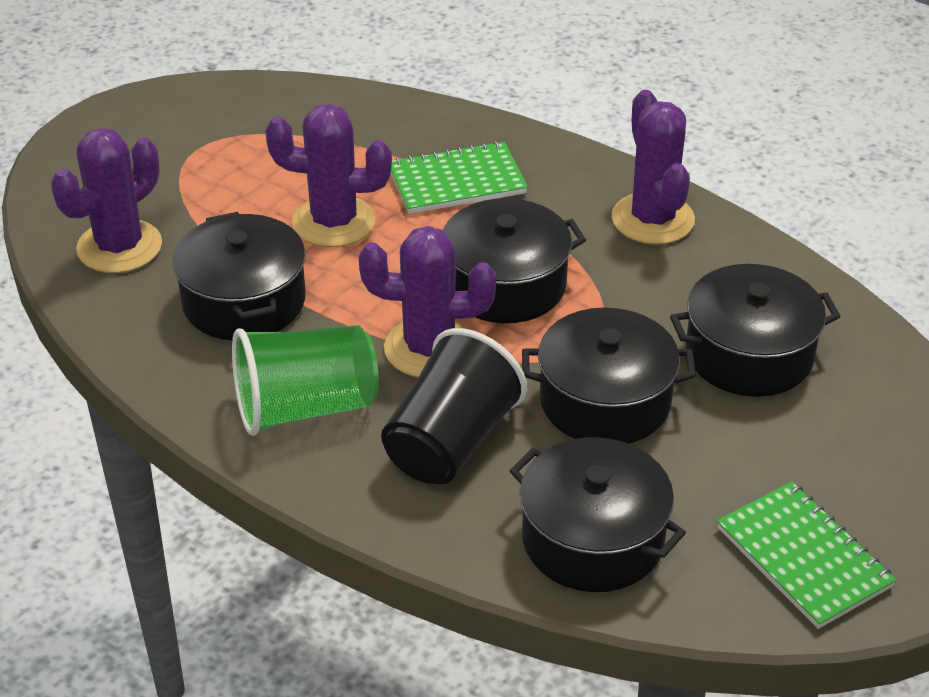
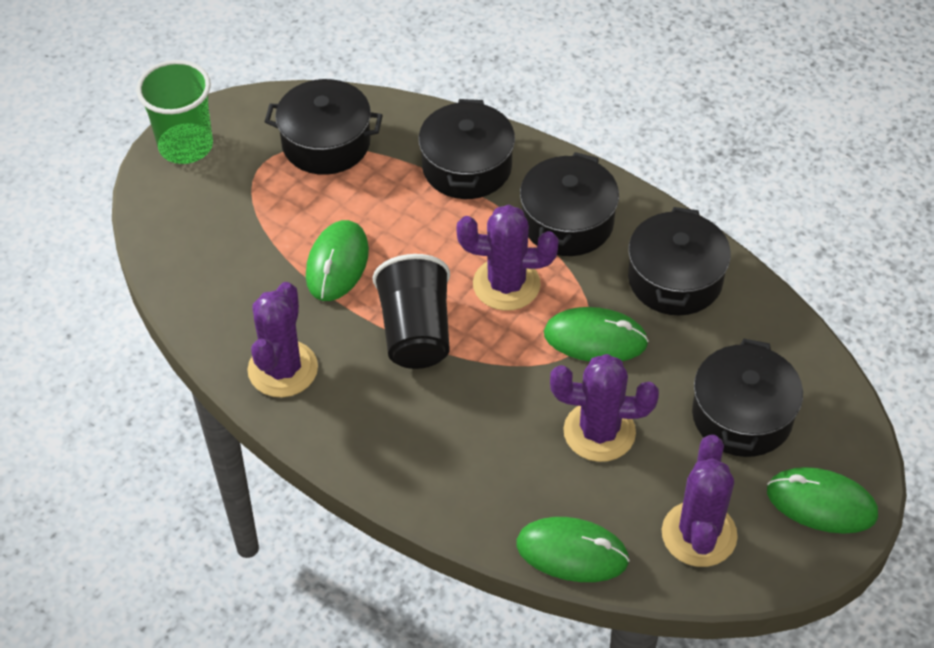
green mouse: 0 -> 4
green notebook: 2 -> 0

